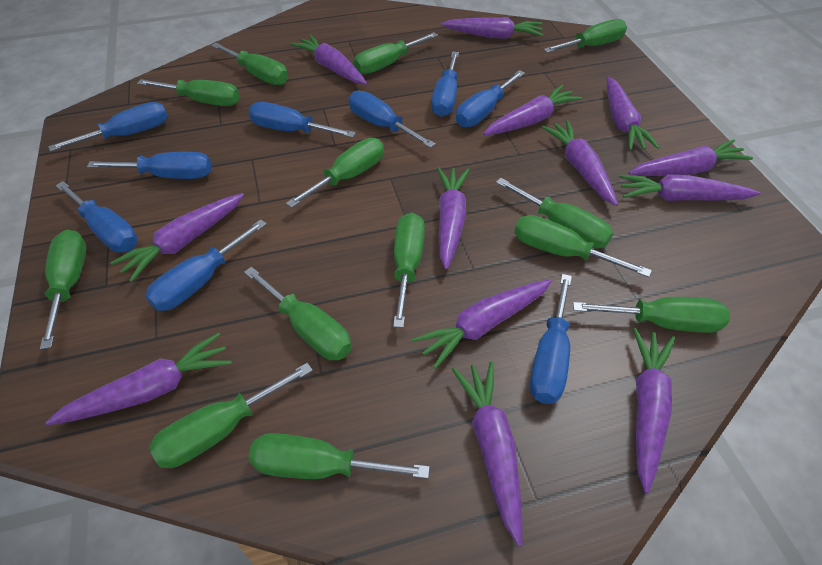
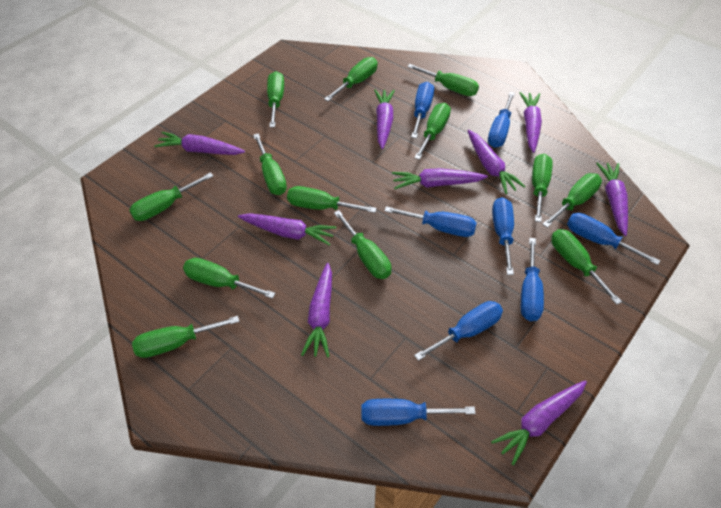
blue screwdriver: 9 -> 8
purple carrot: 13 -> 9

